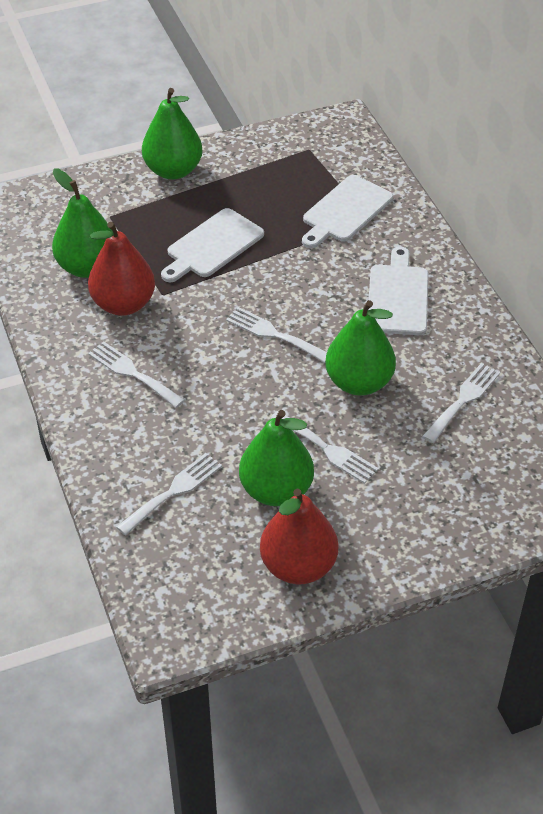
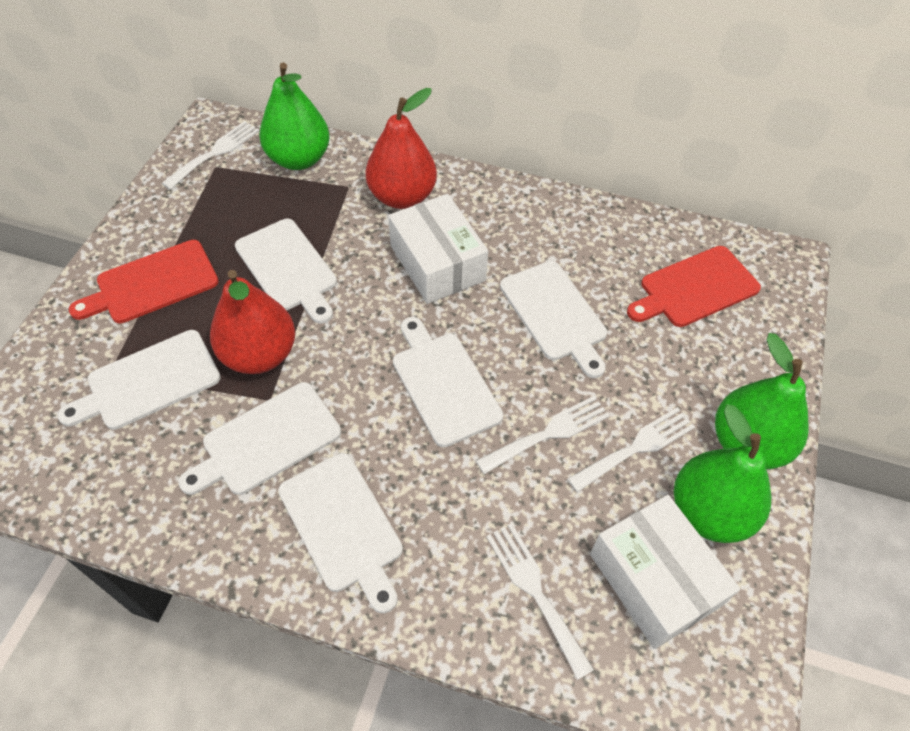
green pear: 4 -> 3
red cutting board: 0 -> 2
white box: 0 -> 2
white cutting board: 3 -> 6
white fork: 5 -> 4

